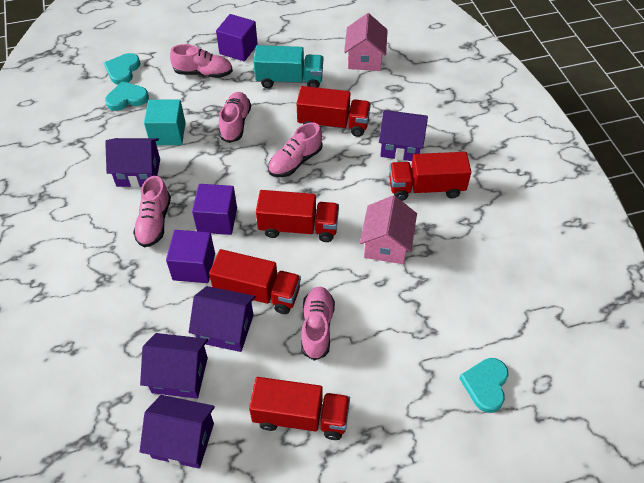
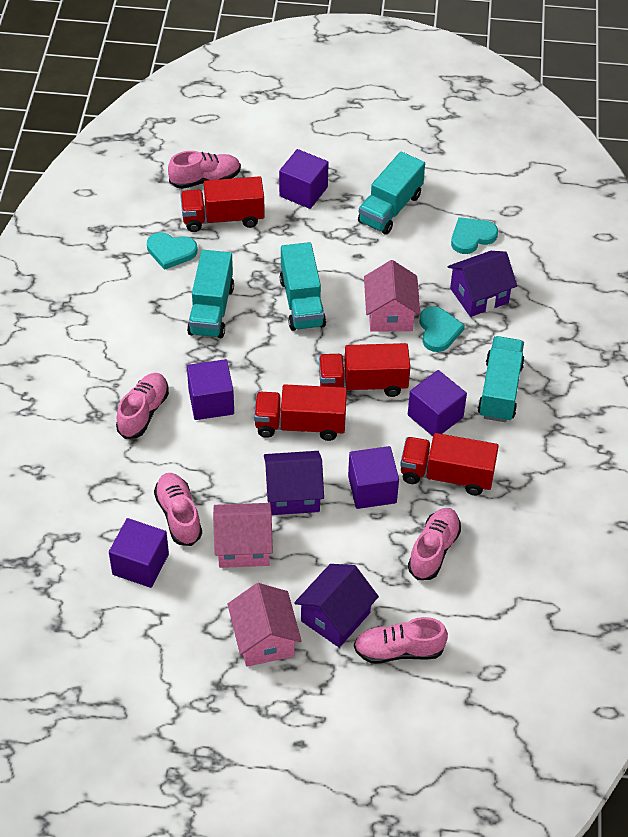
pink house: 2 -> 3
purple cube: 3 -> 5
purple house: 5 -> 3
red truck: 5 -> 4
turquoise cube: 1 -> 0
turquoise truck: 1 -> 4

